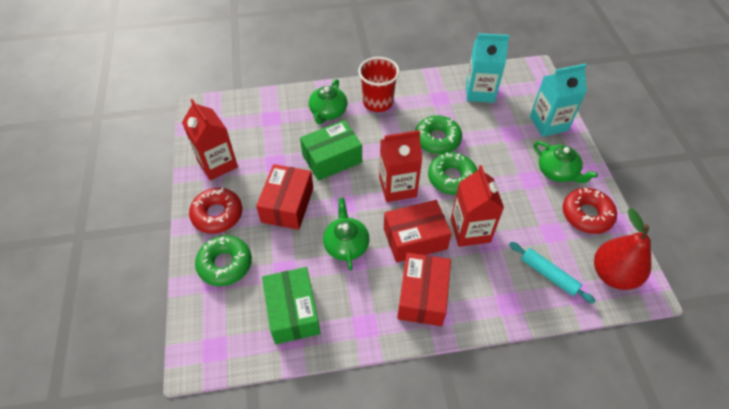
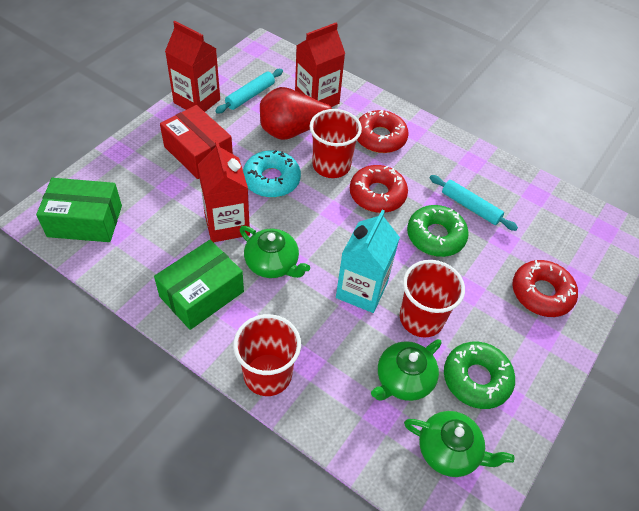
green donut: 3 -> 2
red box: 3 -> 1
red cup: 1 -> 3
red donut: 2 -> 3
turquoise carton: 2 -> 1
turquoise donut: 0 -> 1
turquoise rolling pin: 1 -> 2

